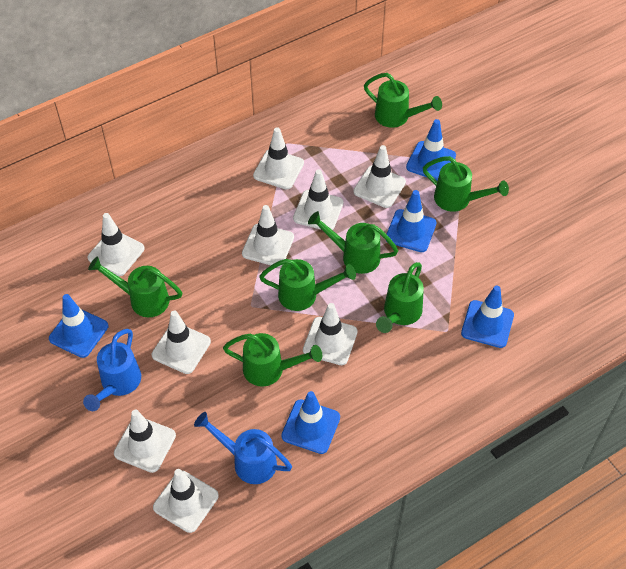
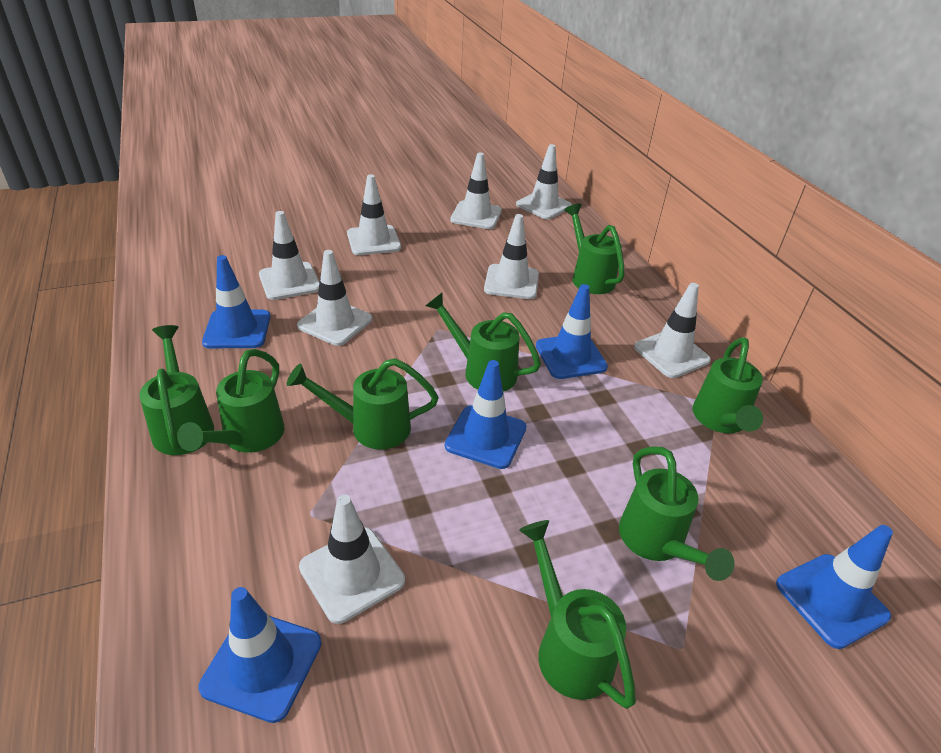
blue watering can: 2 -> 0
green watering can: 7 -> 8
white traffic cone: 9 -> 8

